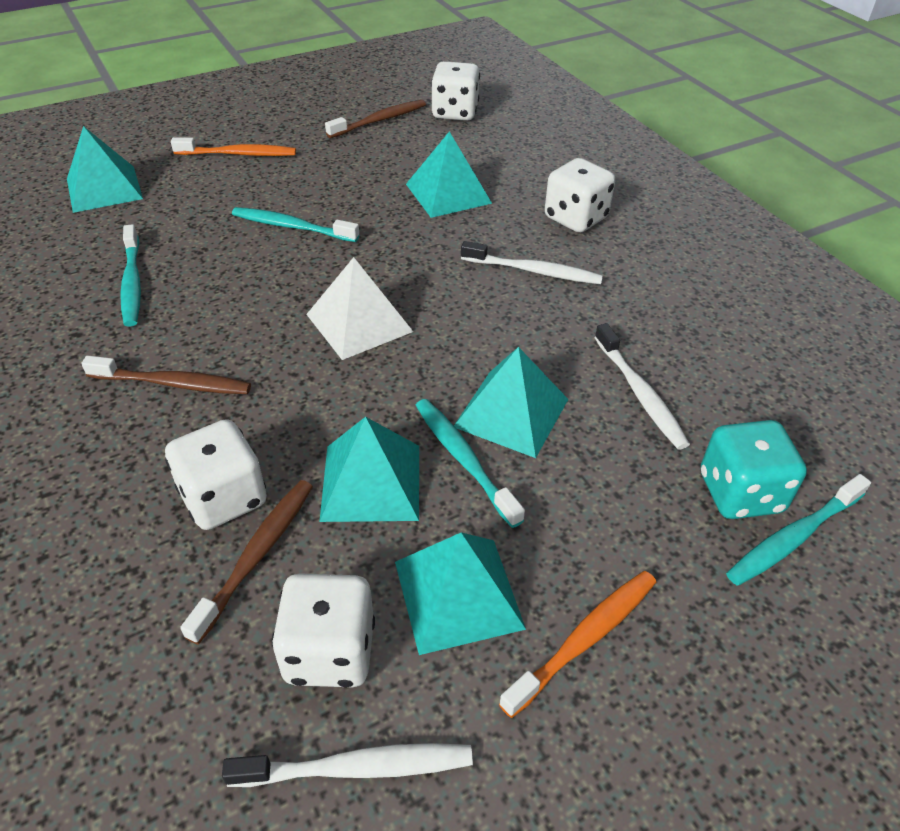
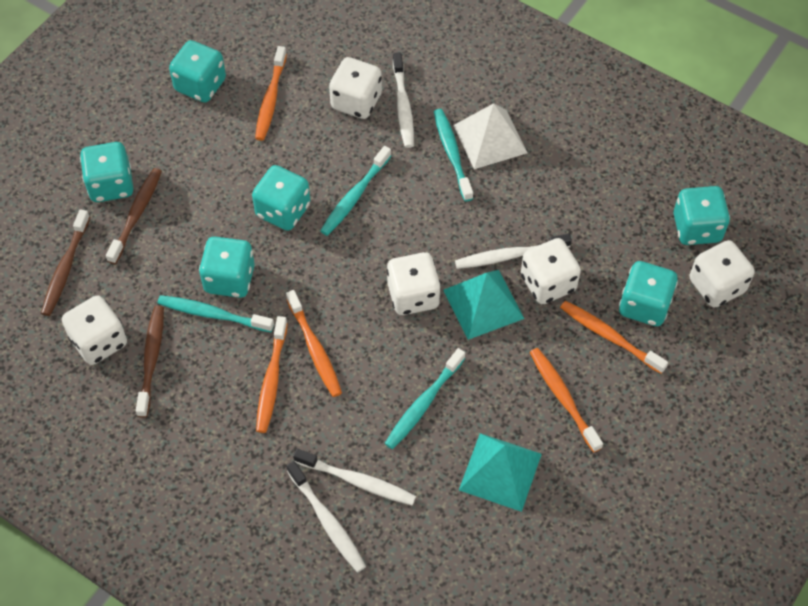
orange toothbrush: 2 -> 5
turquoise dice: 1 -> 6
turquoise pyramid: 5 -> 2
white dice: 4 -> 5
white toothbrush: 3 -> 4

